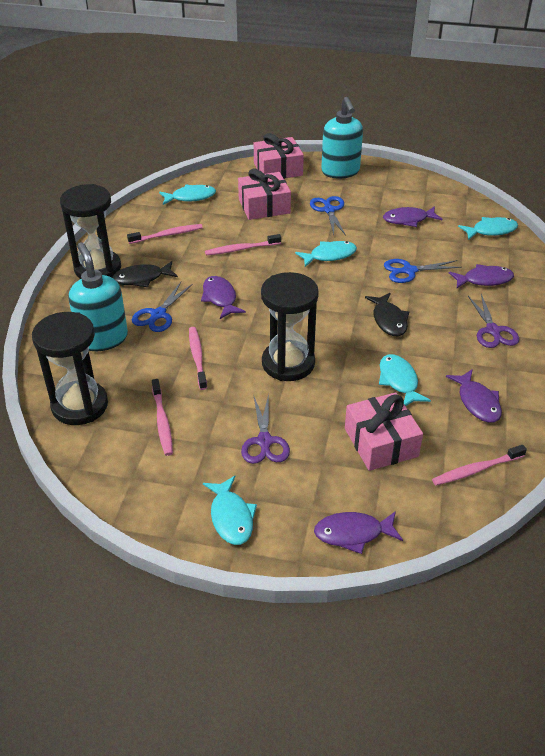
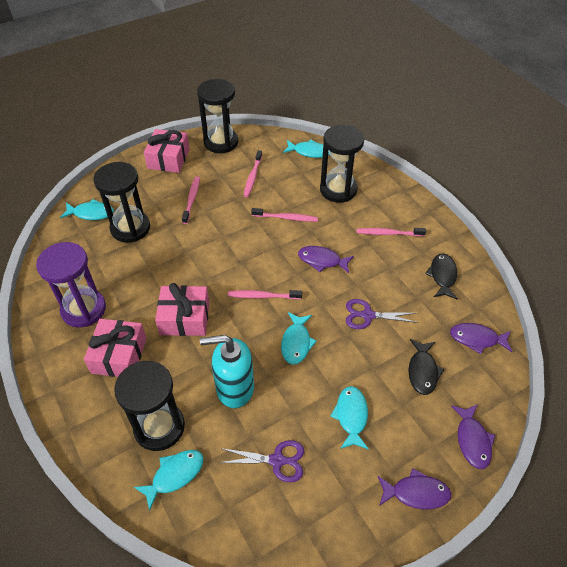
black hourglass: 3 -> 4
blue scissors: 3 -> 0
purple fish: 5 -> 4
purple hourglass: 0 -> 1
turquoise soap dispenser: 2 -> 1

